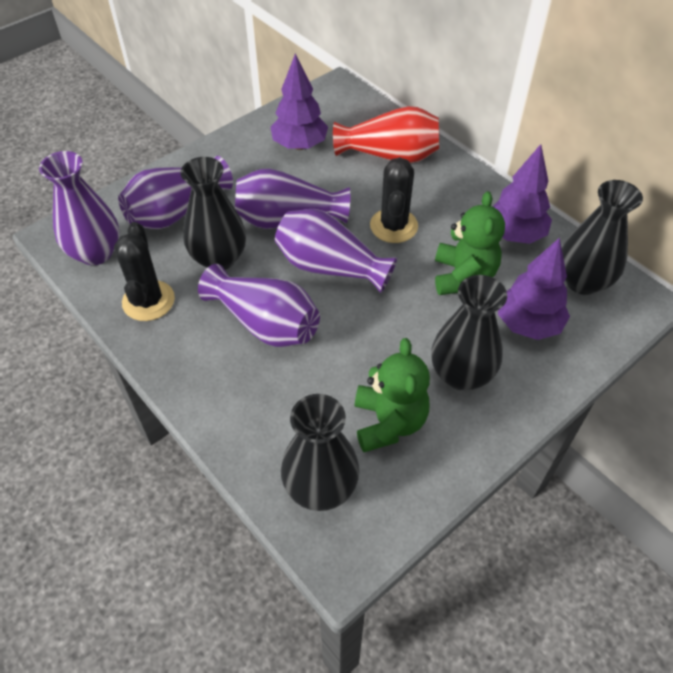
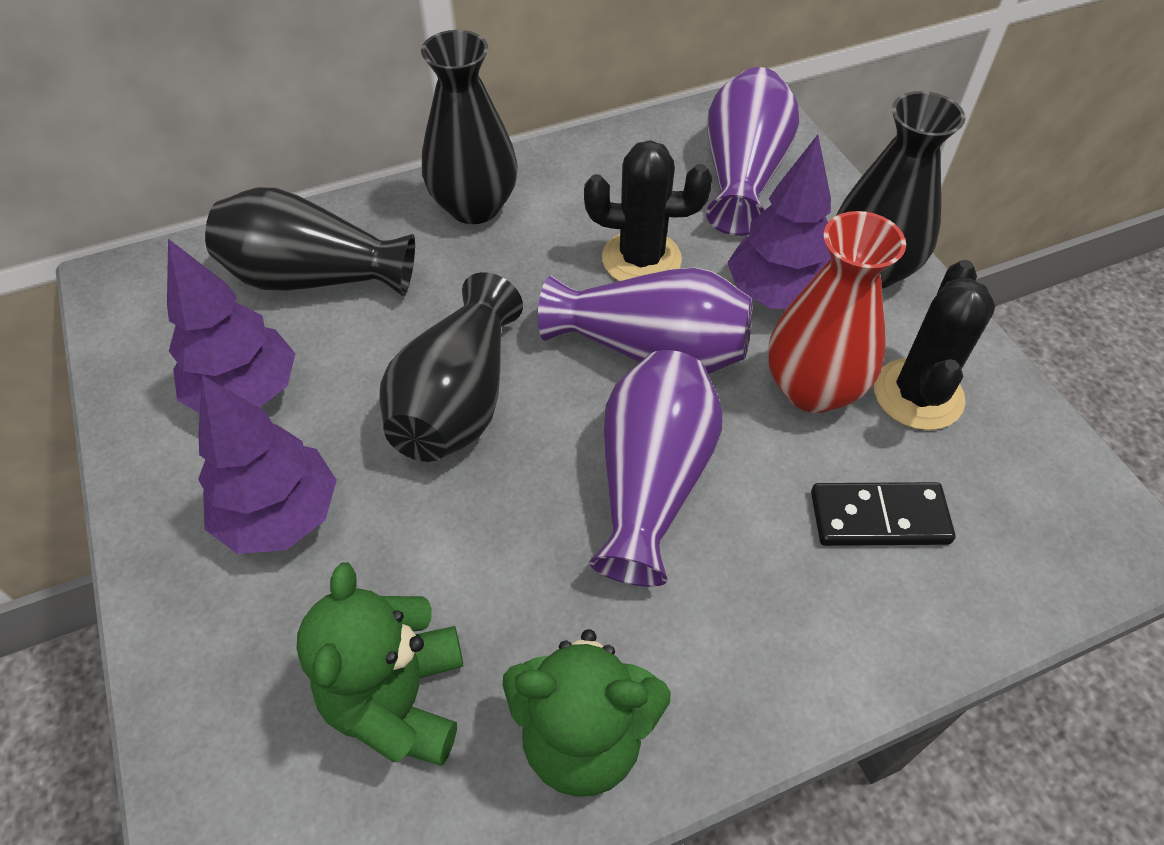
black domino: 0 -> 1
purple vase: 5 -> 3

